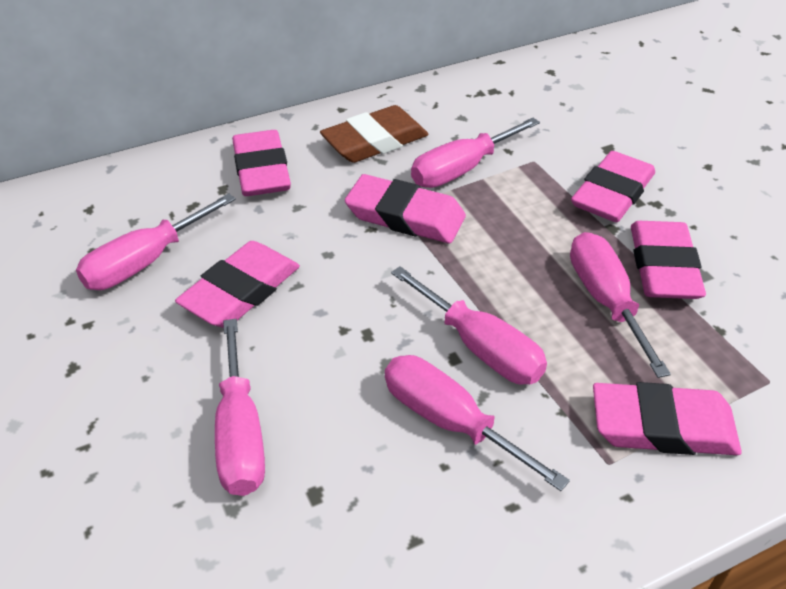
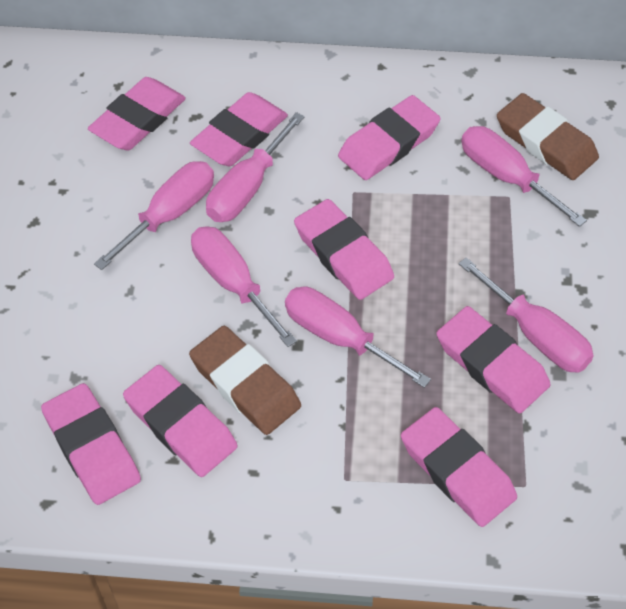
brown eraser: 1 -> 2
pink eraser: 6 -> 8

